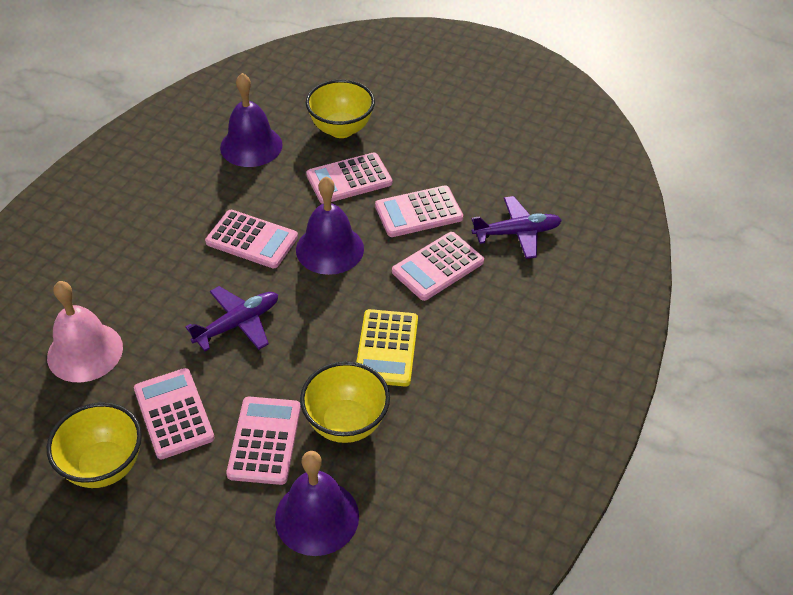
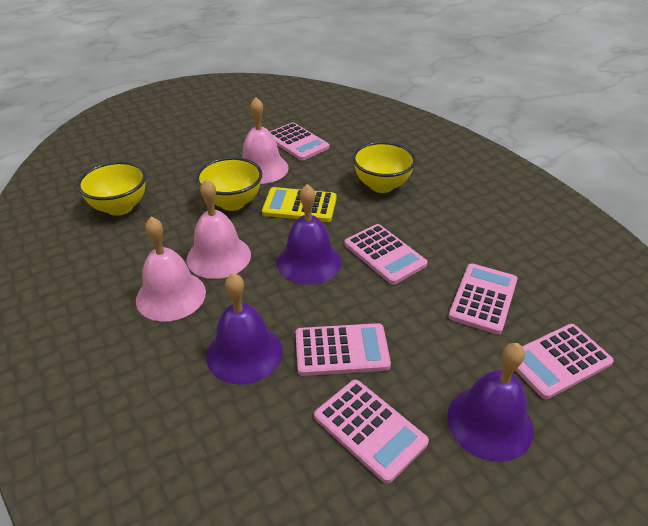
pink bell: 1 -> 3
purple plane: 2 -> 0

